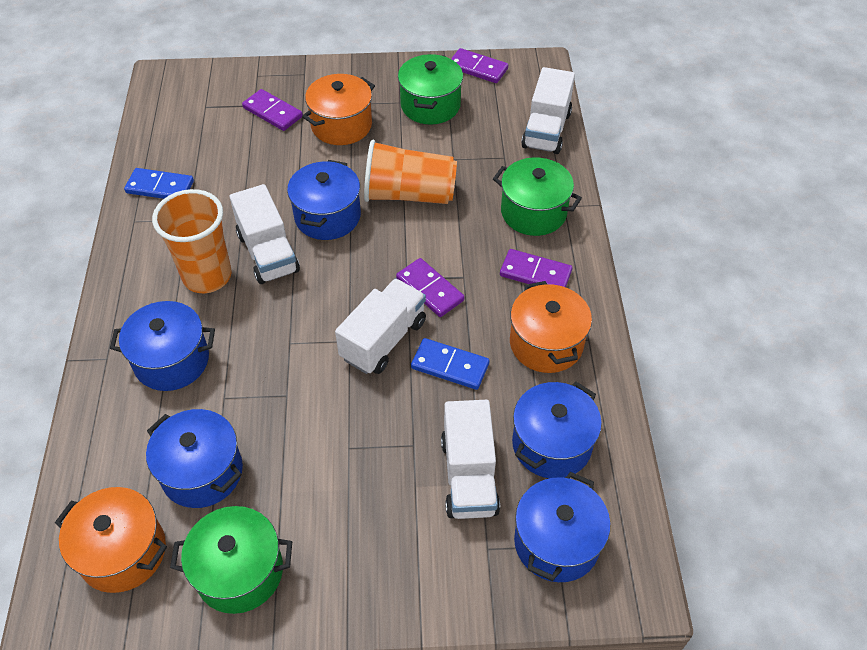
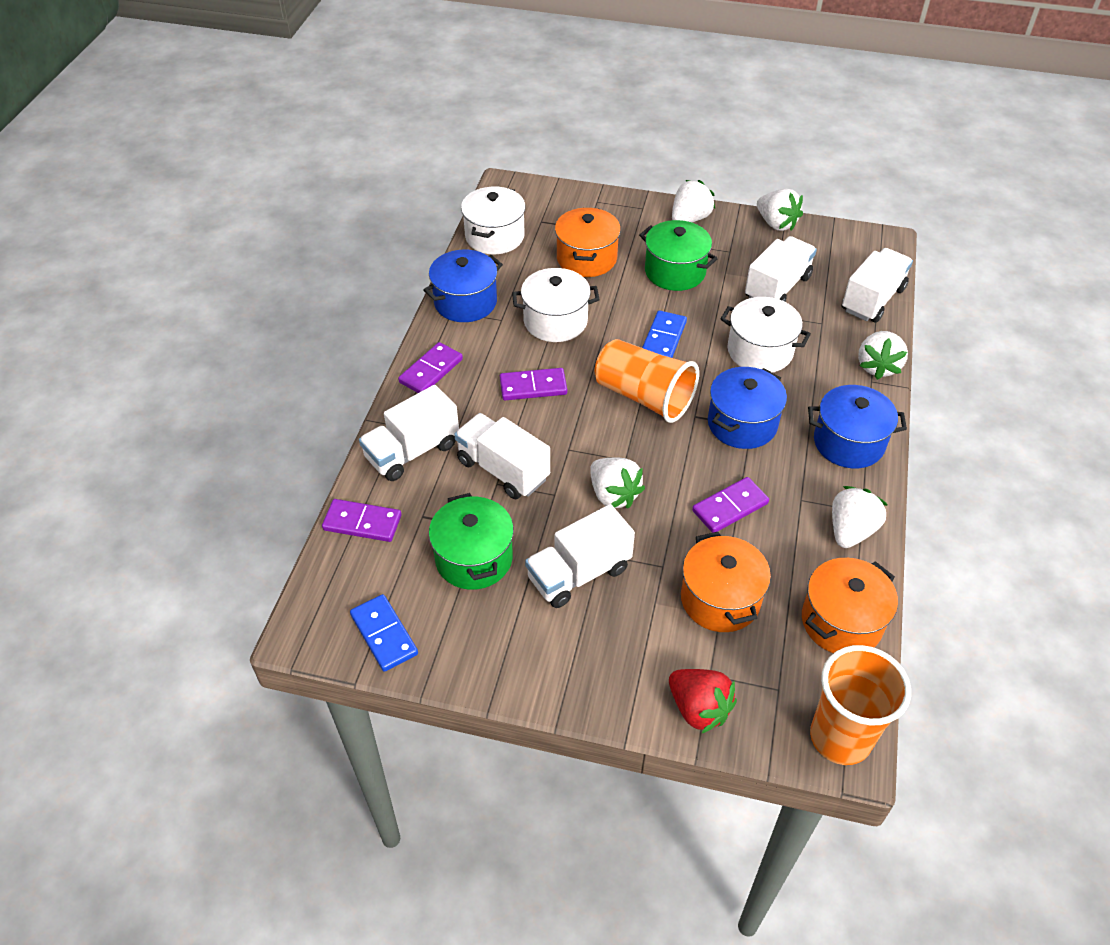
blue pot: 5 -> 3
green pot: 3 -> 2
red strawberry: 0 -> 1
white pot: 0 -> 3
white strawberry: 0 -> 5
white truck: 4 -> 5

